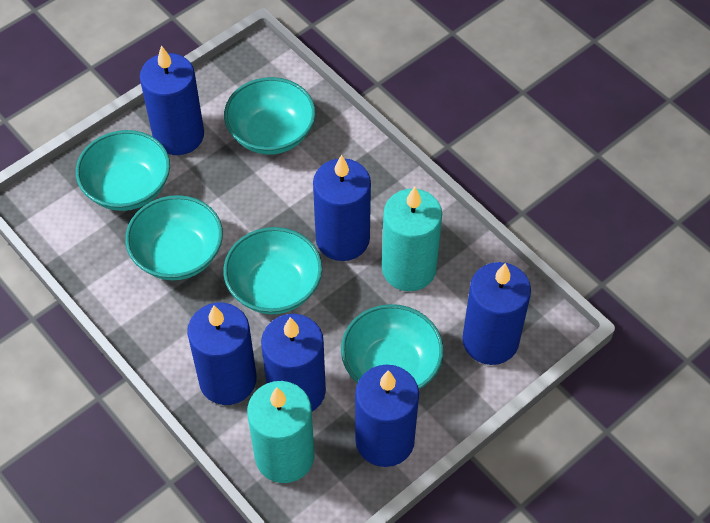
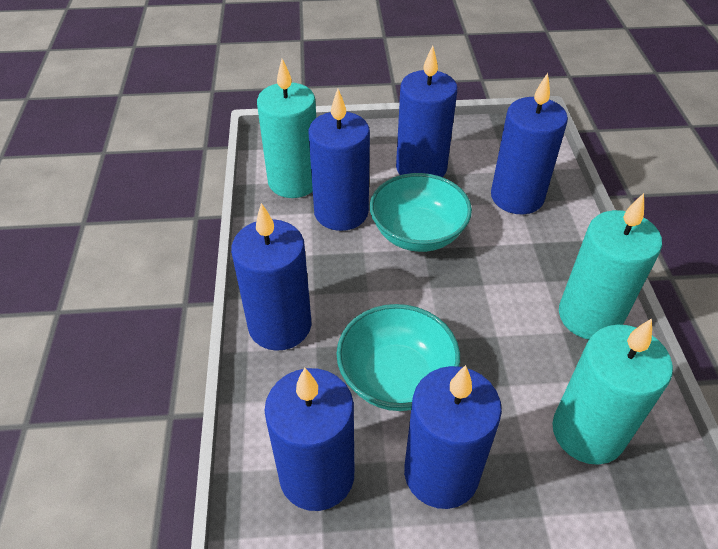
turquoise bowl: 5 -> 2
turquoise candle: 2 -> 3

